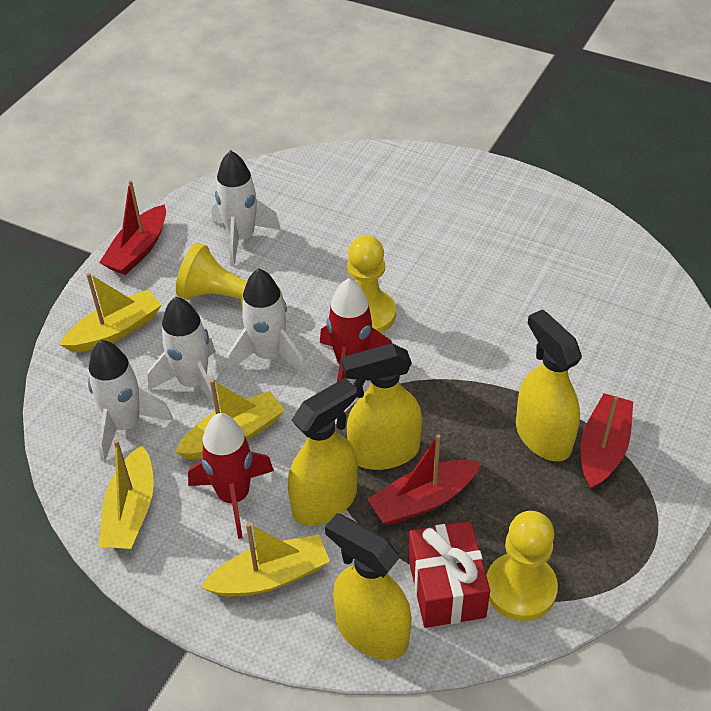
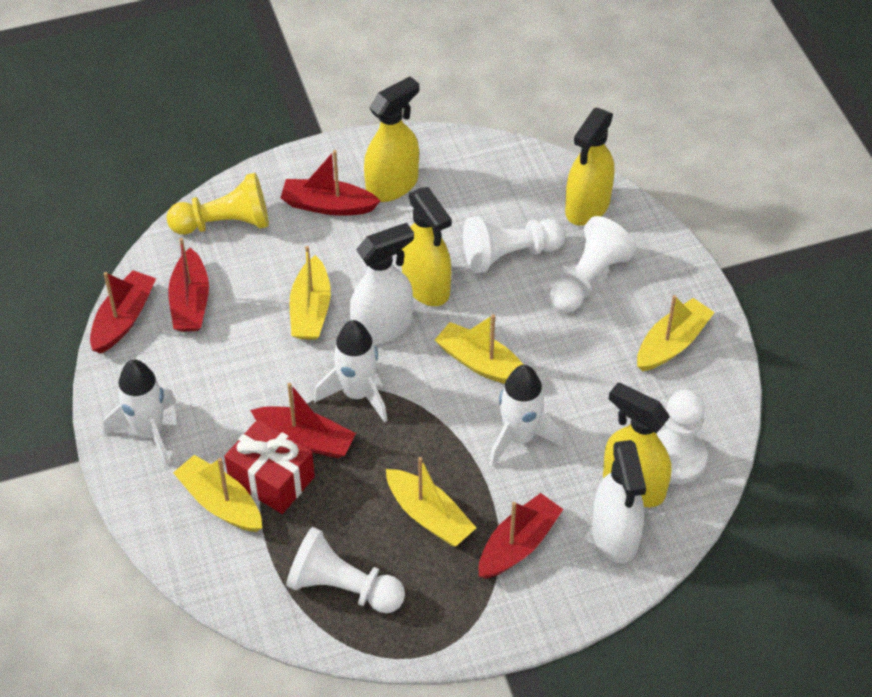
red boat: 3 -> 5
red rocket: 2 -> 0
white pawn: 0 -> 4
white rocket: 4 -> 3
white spray bottle: 0 -> 2
yellow boat: 4 -> 5
yellow pawn: 3 -> 1

